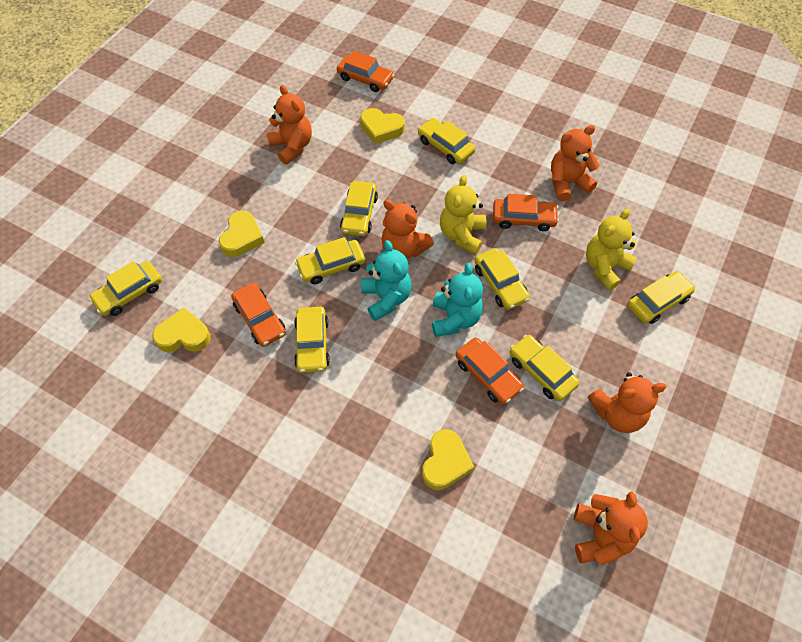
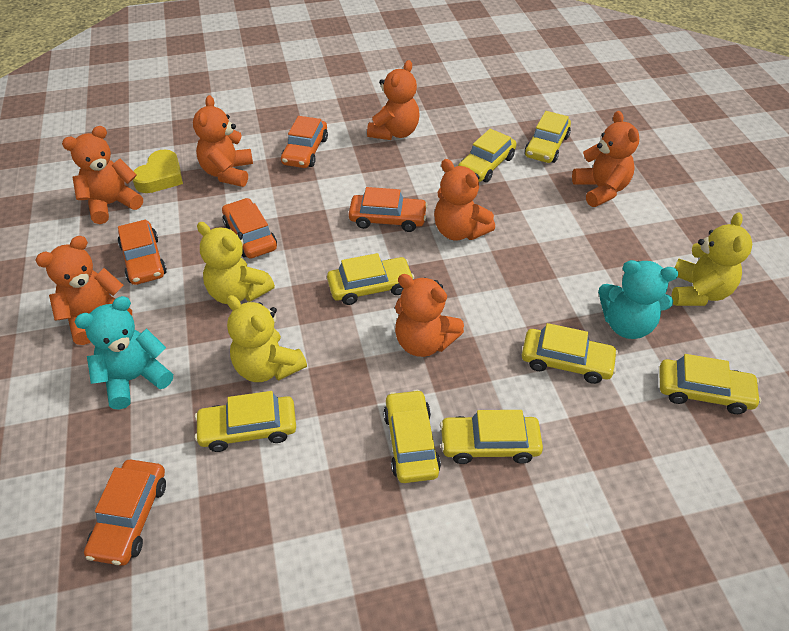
orange car: 4 -> 5
orange teddy bear: 5 -> 7
yellow heart: 4 -> 1
yellow teddy bear: 2 -> 3

